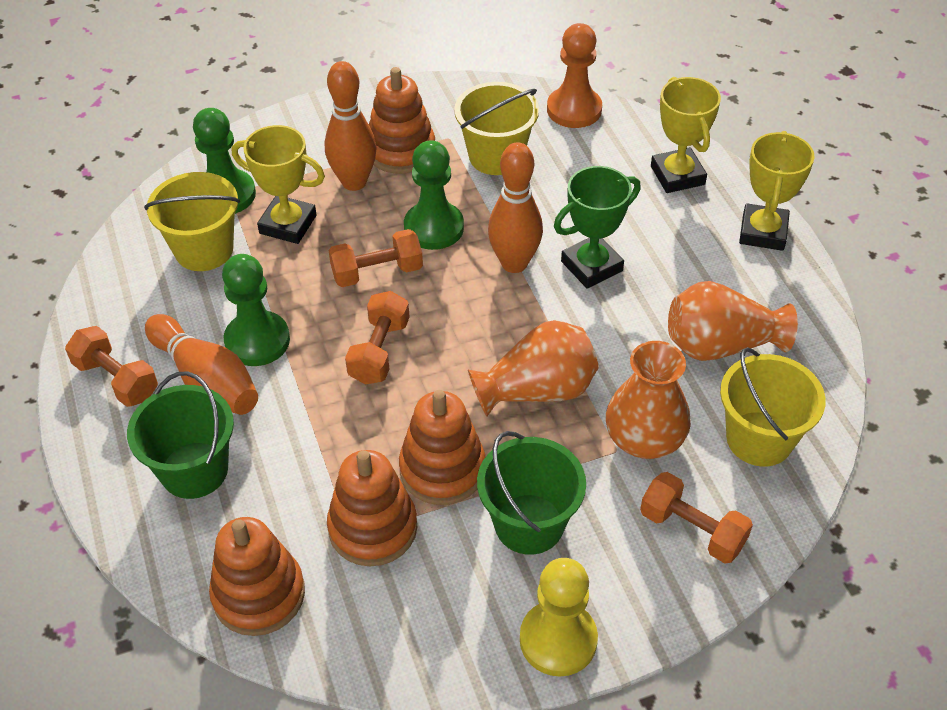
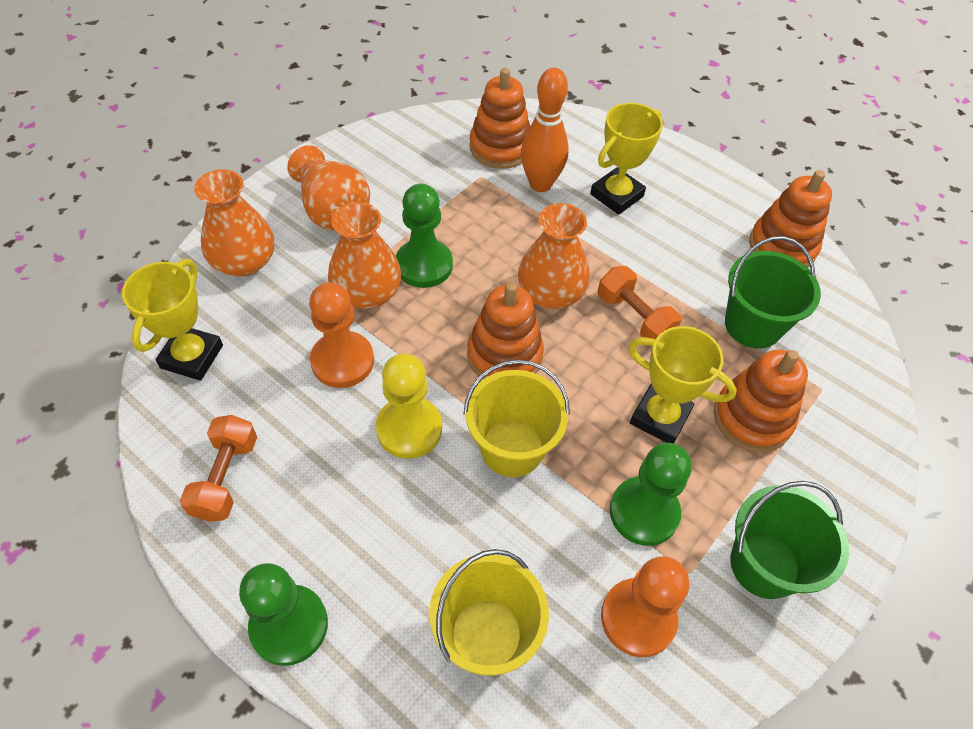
green trophy: 1 -> 0
orange bowling pin: 3 -> 1
orange dumbbell: 4 -> 2
orange pawn: 1 -> 2
orange vase: 3 -> 4
yellow bucket: 3 -> 2

